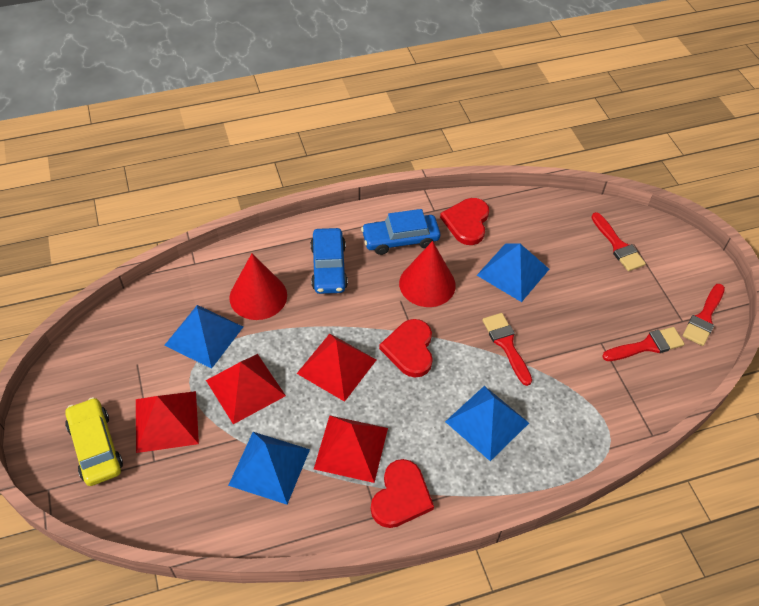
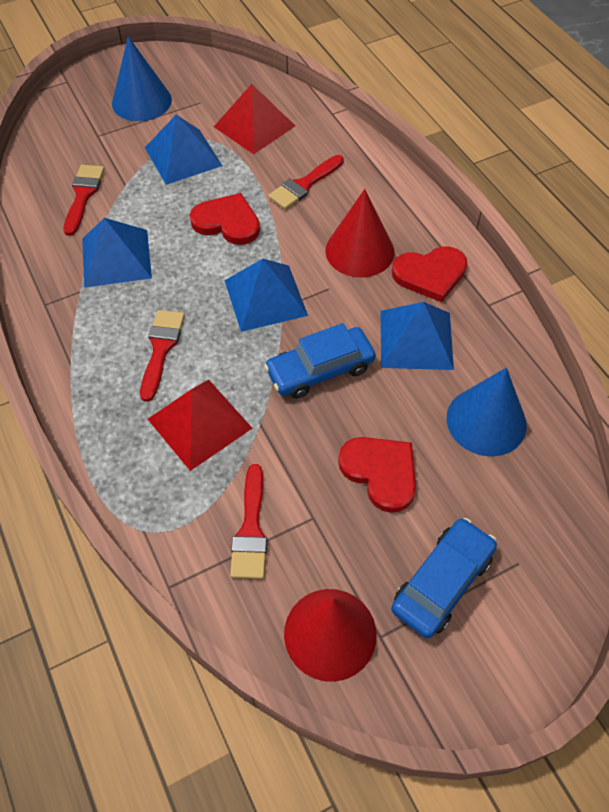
blue cone: 0 -> 2
red pyramid: 4 -> 2
yellow car: 1 -> 0

